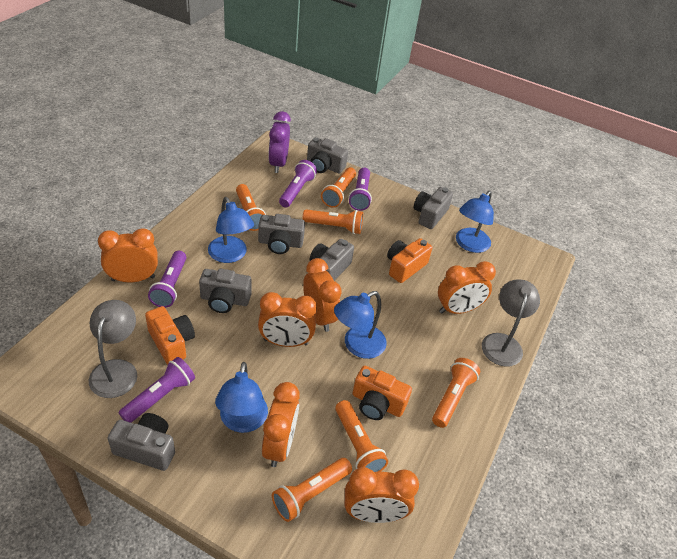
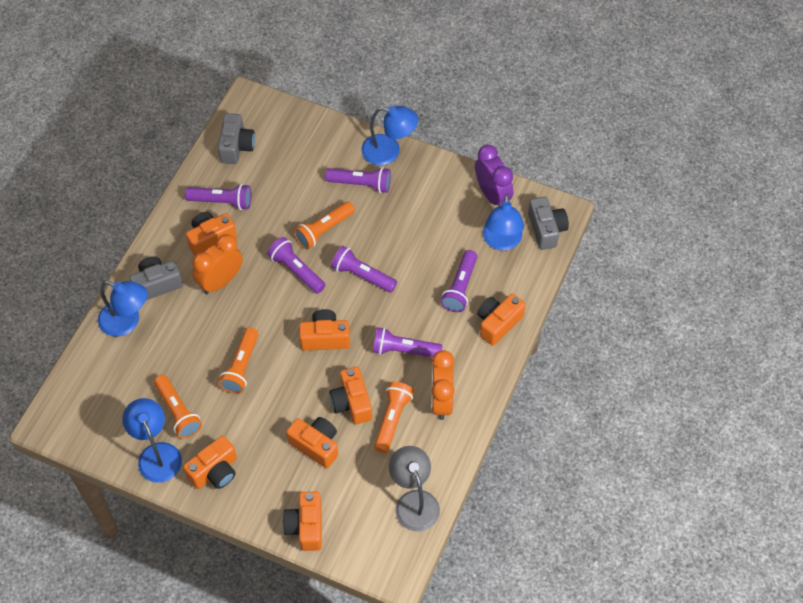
grey camera: 6 -> 3
grey lamp: 2 -> 1
orange camera: 3 -> 7
orange clock: 6 -> 2
orange flashlight: 6 -> 4
purple flashlight: 4 -> 6

